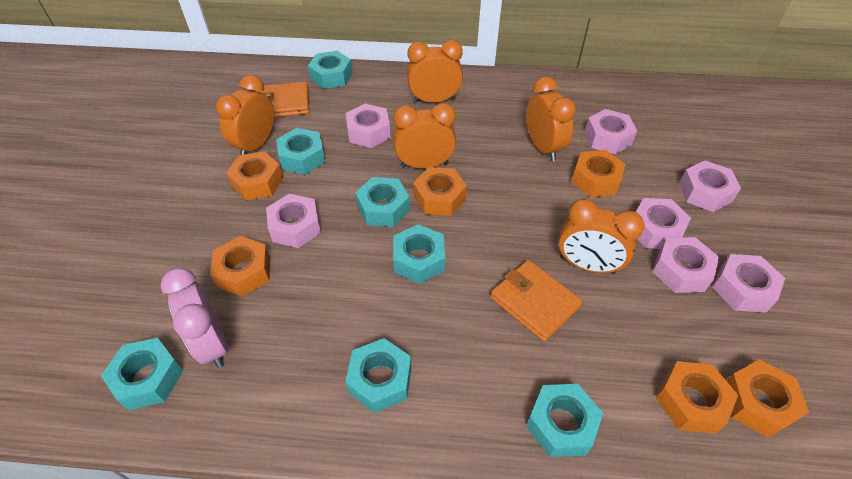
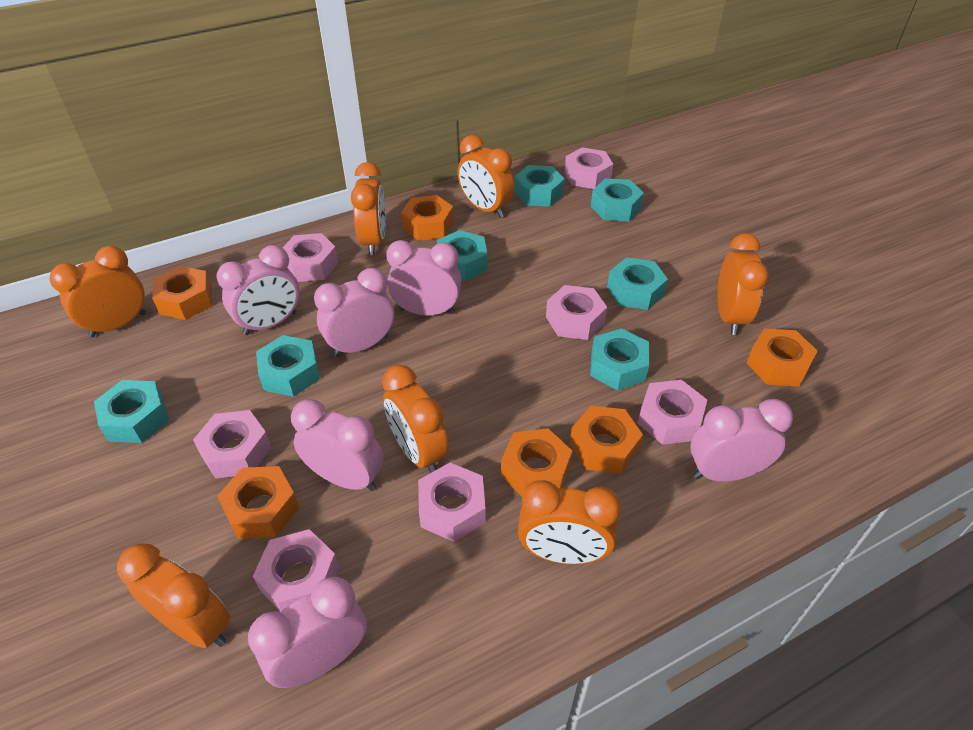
orange clock: 5 -> 7
orange wallet: 2 -> 0
pink clock: 1 -> 6

